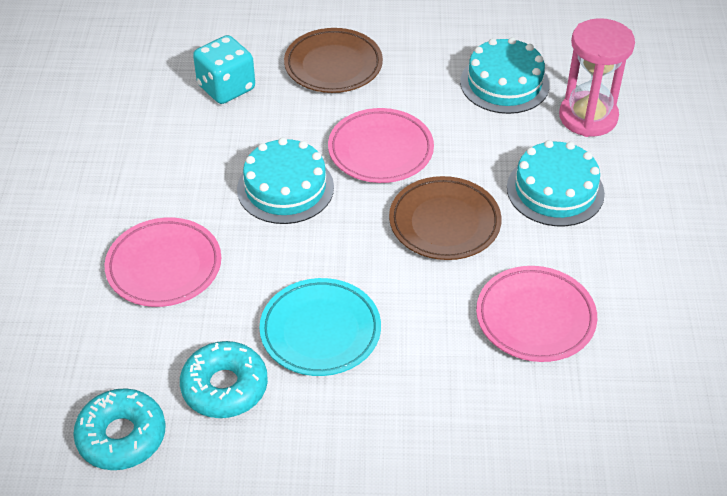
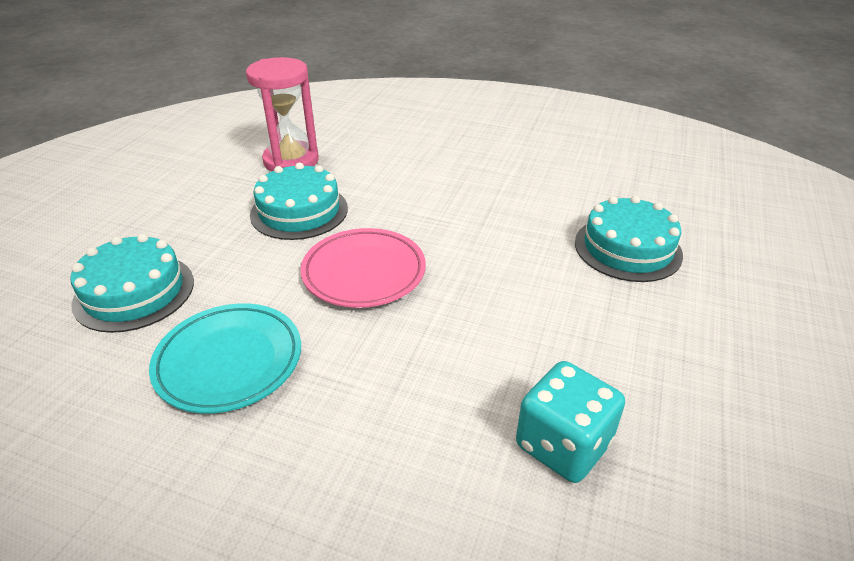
brown plate: 2 -> 0
pink plate: 3 -> 1
turquoise donut: 2 -> 0

